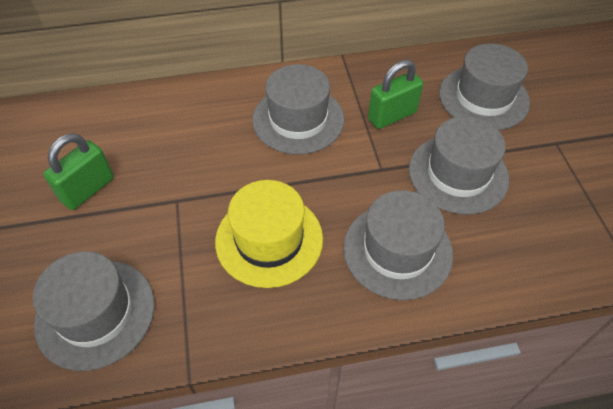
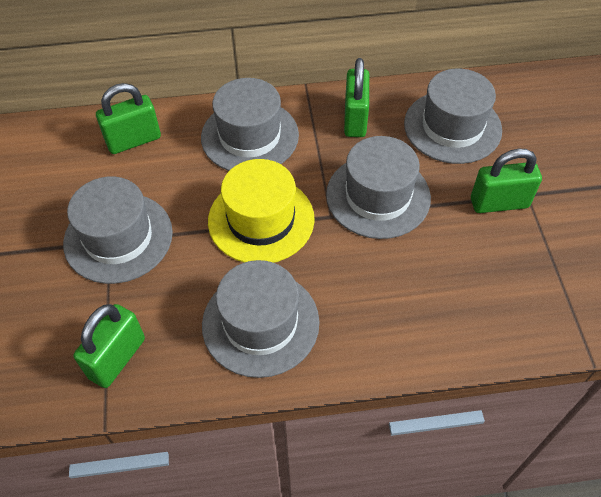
green padlock: 2 -> 4

